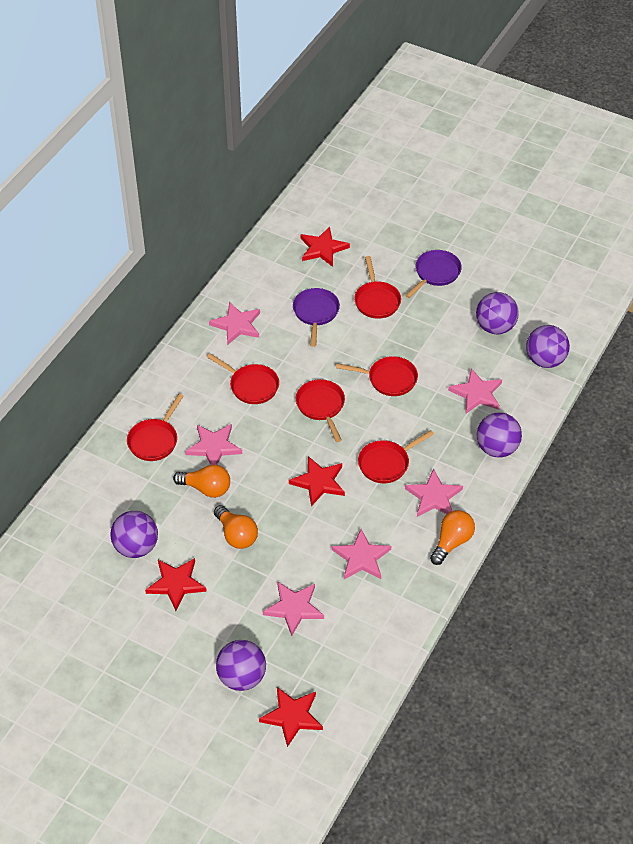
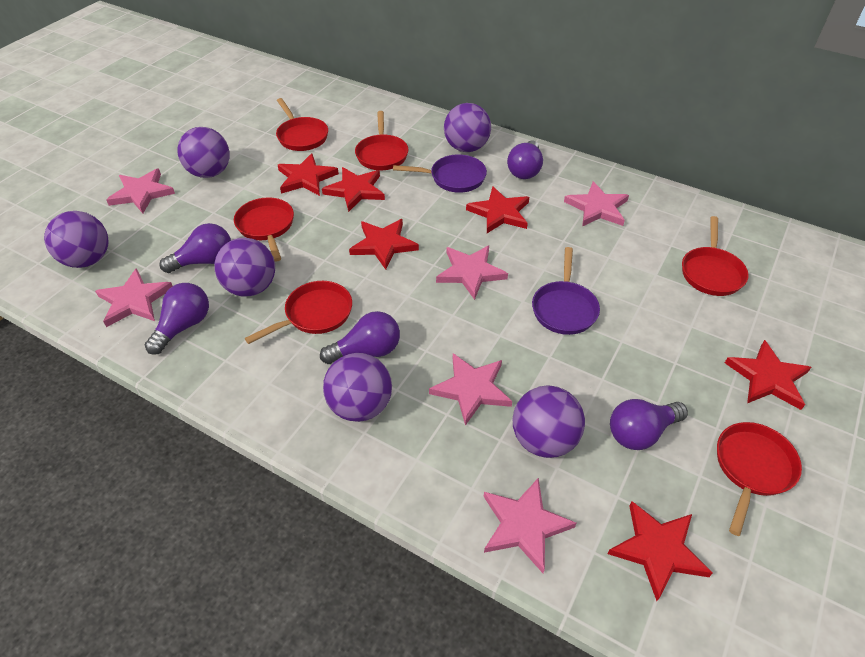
orange light bulb: 3 -> 0
purple ball: 5 -> 6
purple light bulb: 0 -> 5
red star: 4 -> 6

